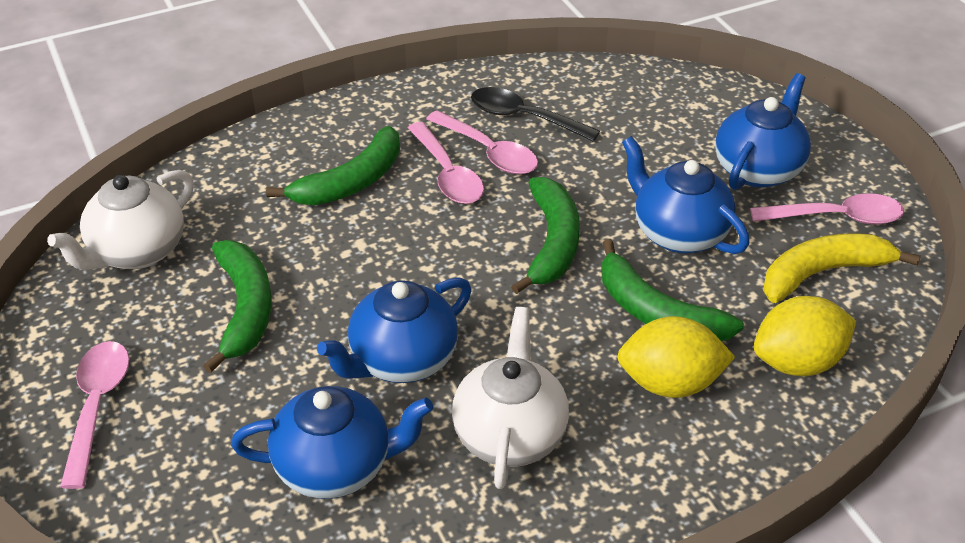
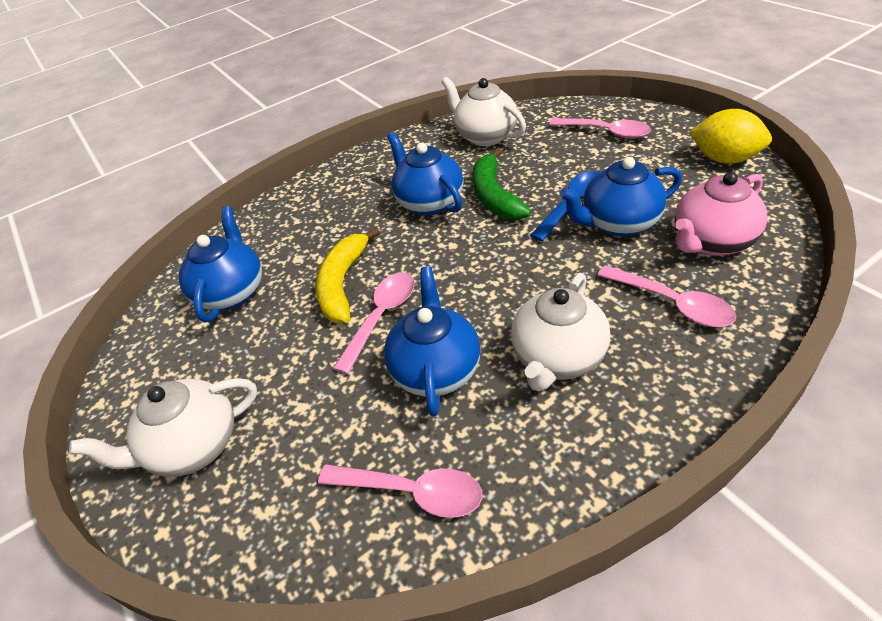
black spoon: 1 -> 0
blue spoon: 0 -> 1
green banana: 4 -> 1
pink teapot: 0 -> 1
white teapot: 2 -> 3
yellow lemon: 2 -> 1

